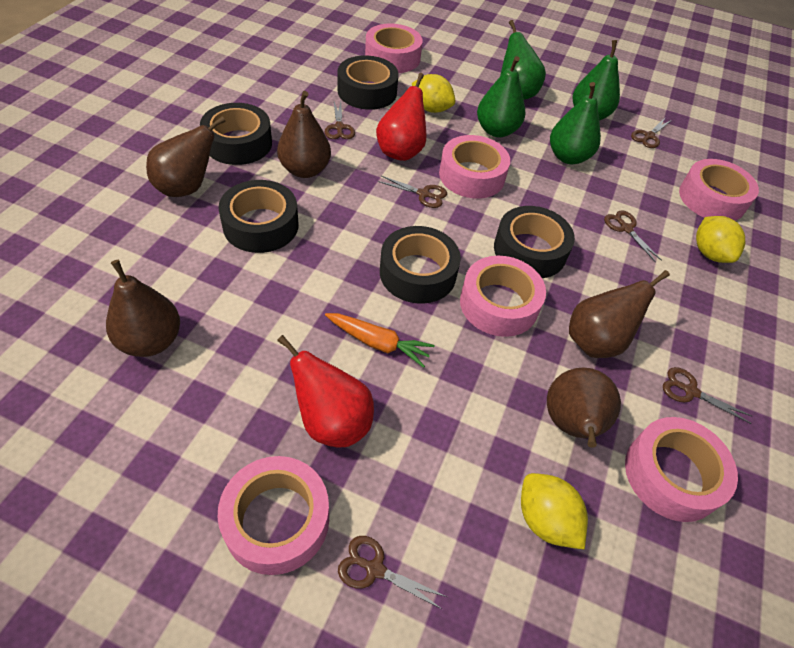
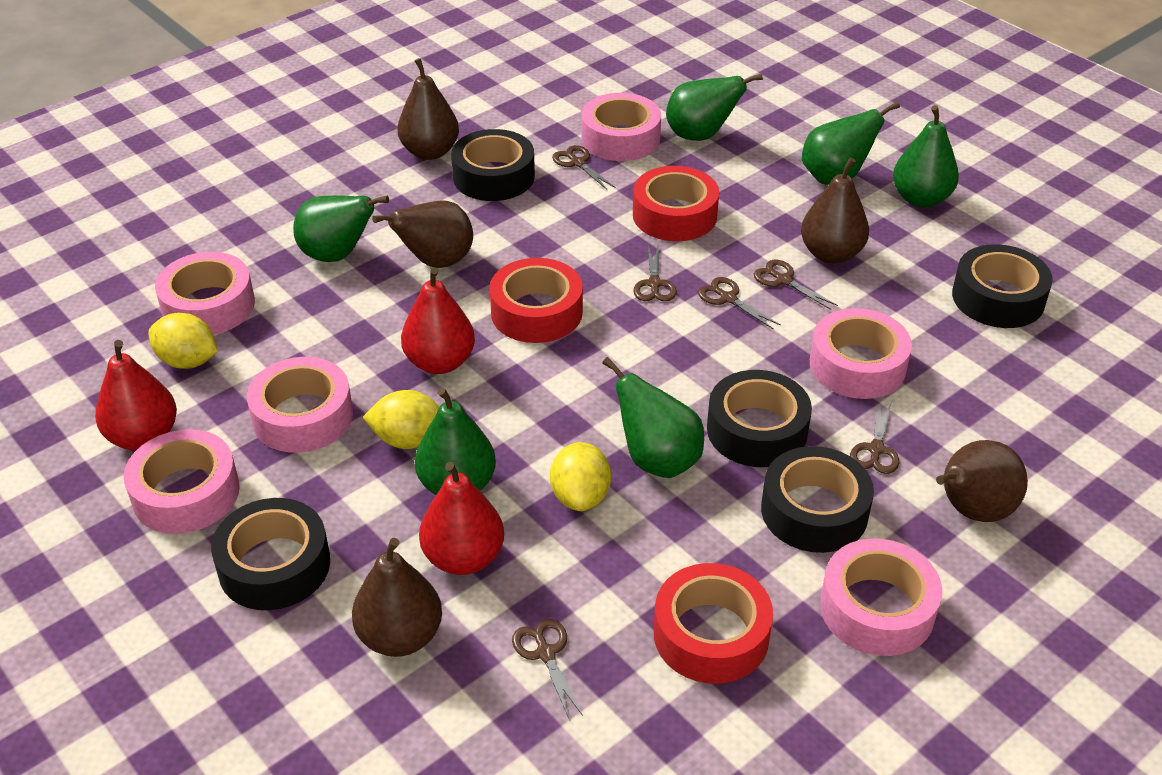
green pear: 4 -> 6
orange carrot: 1 -> 0
red pear: 2 -> 3
red tape: 0 -> 3

